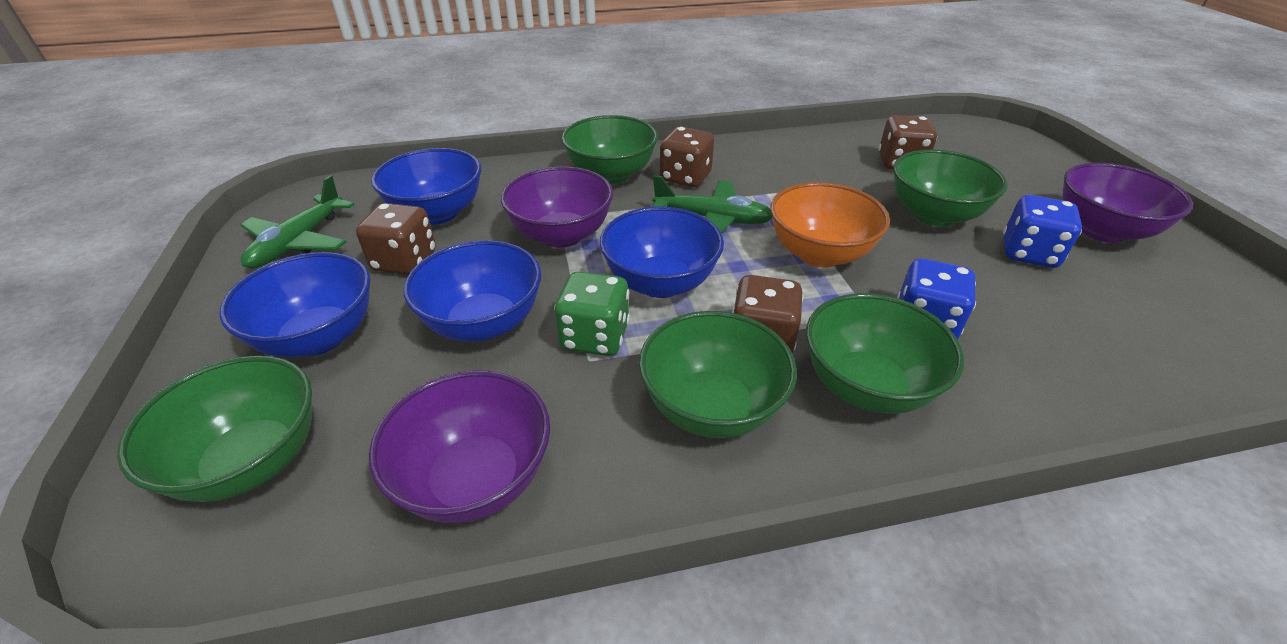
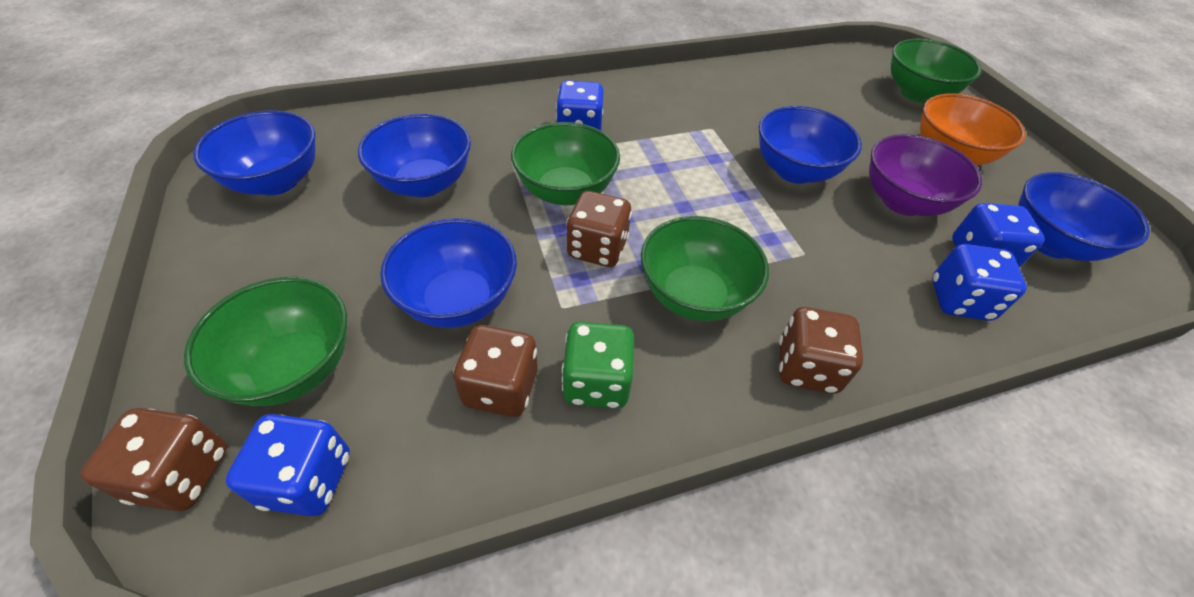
blue bowl: 4 -> 5
blue dice: 2 -> 4
green bowl: 5 -> 4
green plane: 2 -> 0
purple bowl: 3 -> 1

